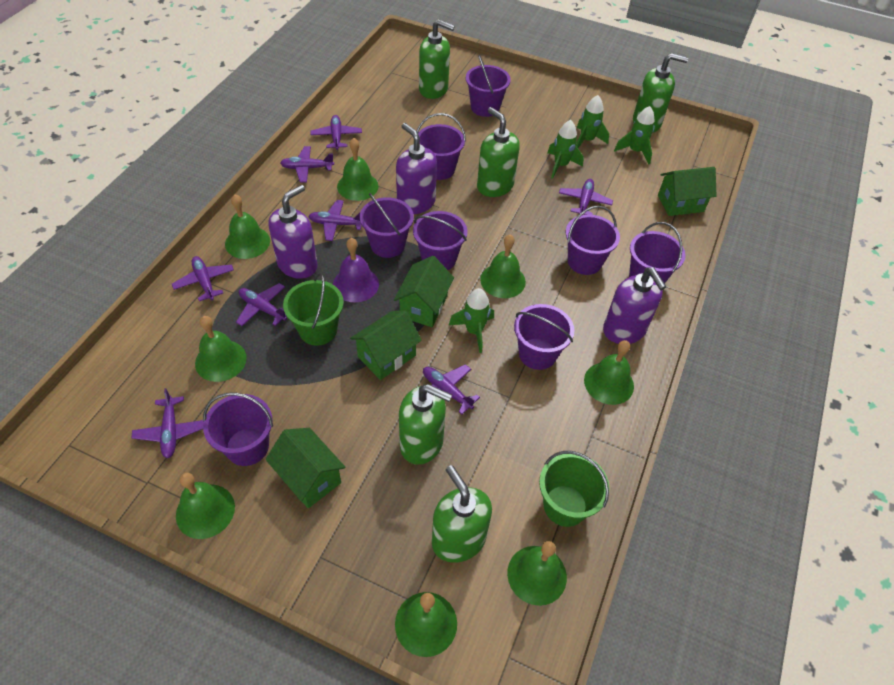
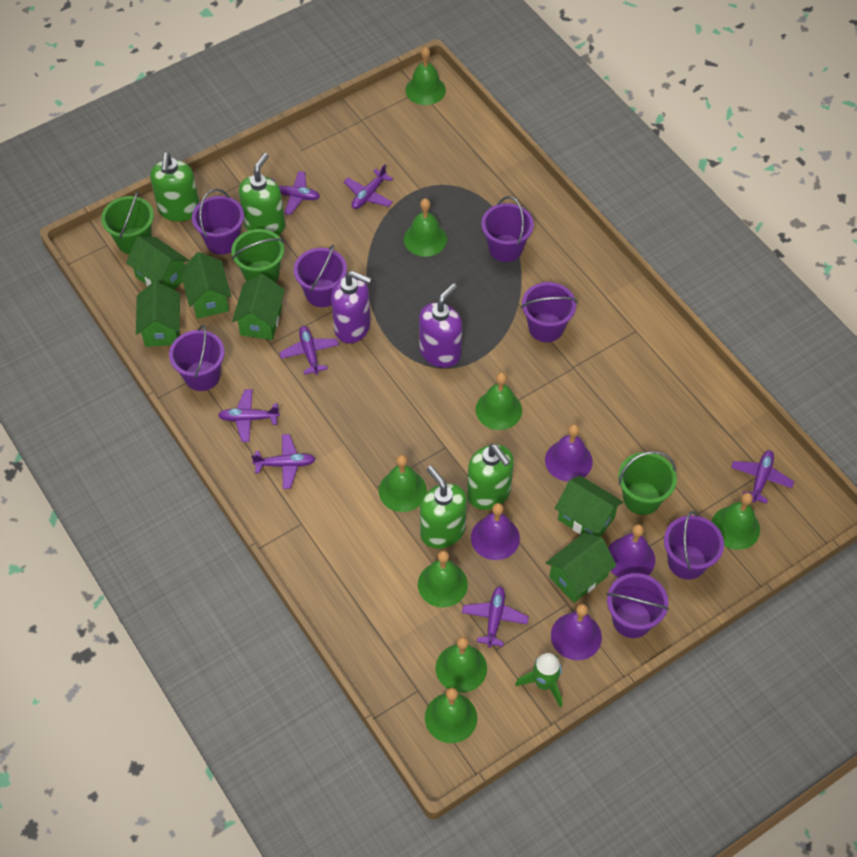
green bucket: 2 -> 3
green house: 4 -> 6
green rocket: 4 -> 1
green soap dispenser: 5 -> 4
purple bell: 1 -> 4
purple bucket: 8 -> 7
purple plane: 8 -> 7
purple soap dispenser: 3 -> 2

